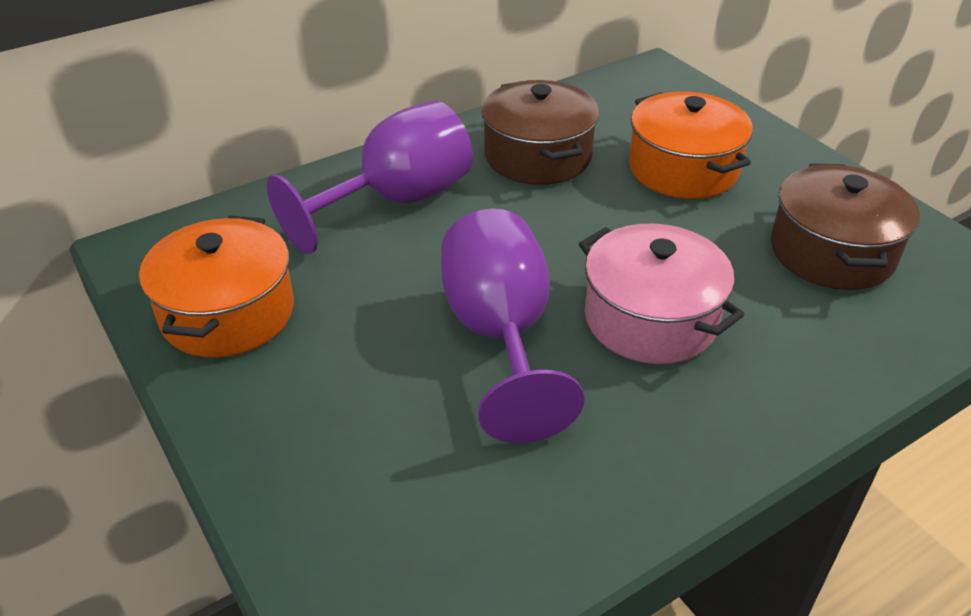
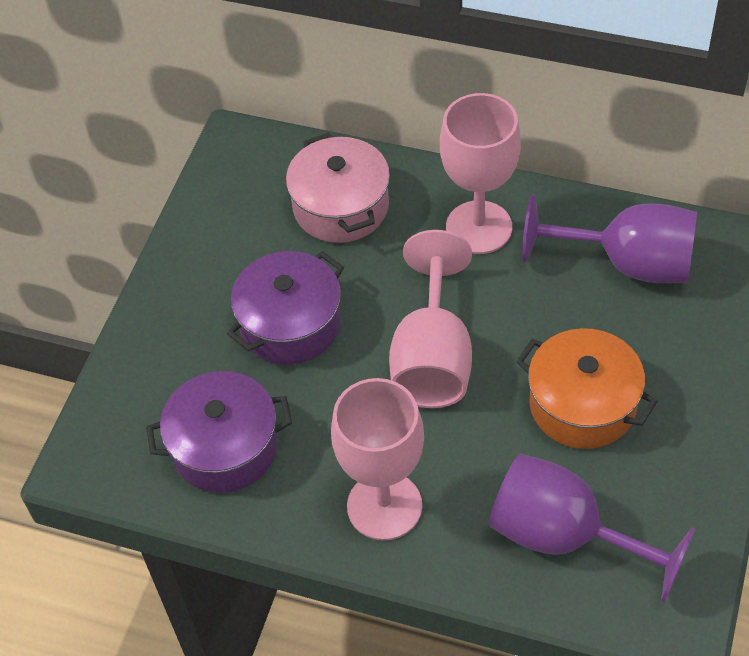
brown pot: 2 -> 0
orange pot: 2 -> 1
pink goblet: 0 -> 3
purple pot: 0 -> 2

